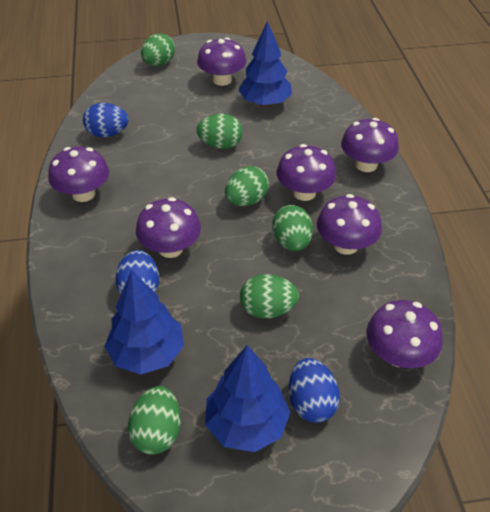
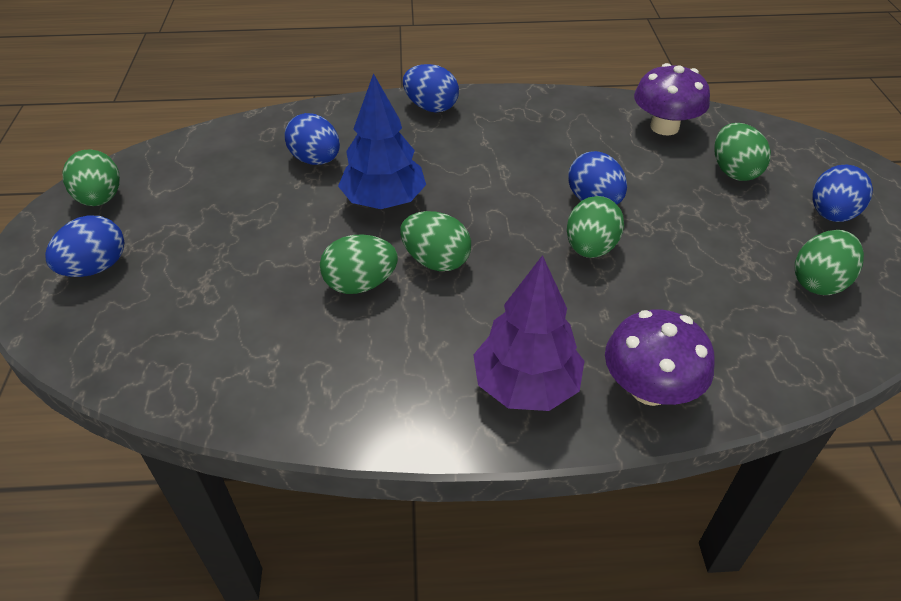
blue egg: 3 -> 5
blue tree: 3 -> 1
purple mushroom: 7 -> 2
purple tree: 0 -> 1

